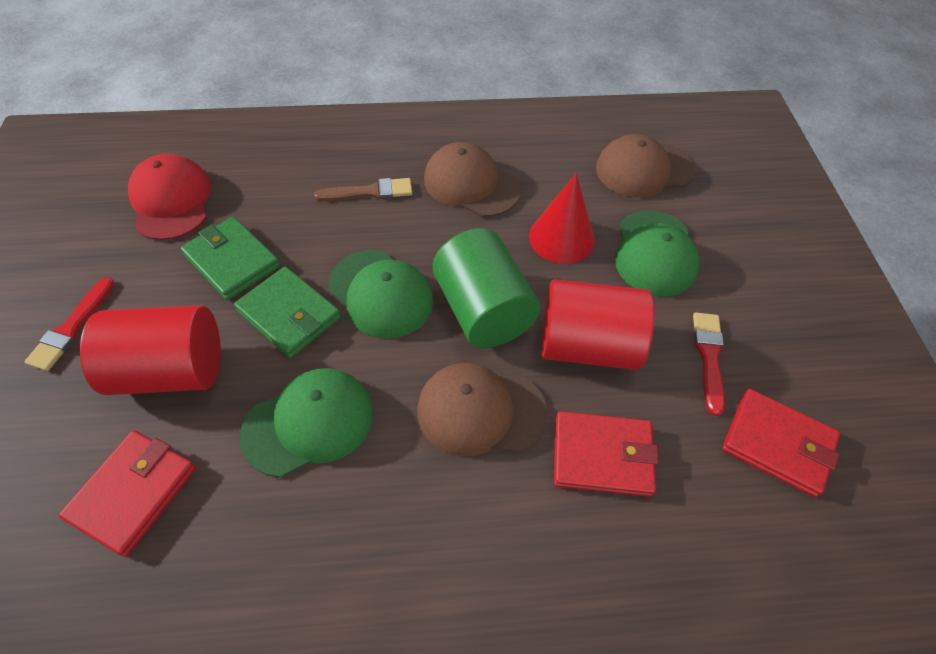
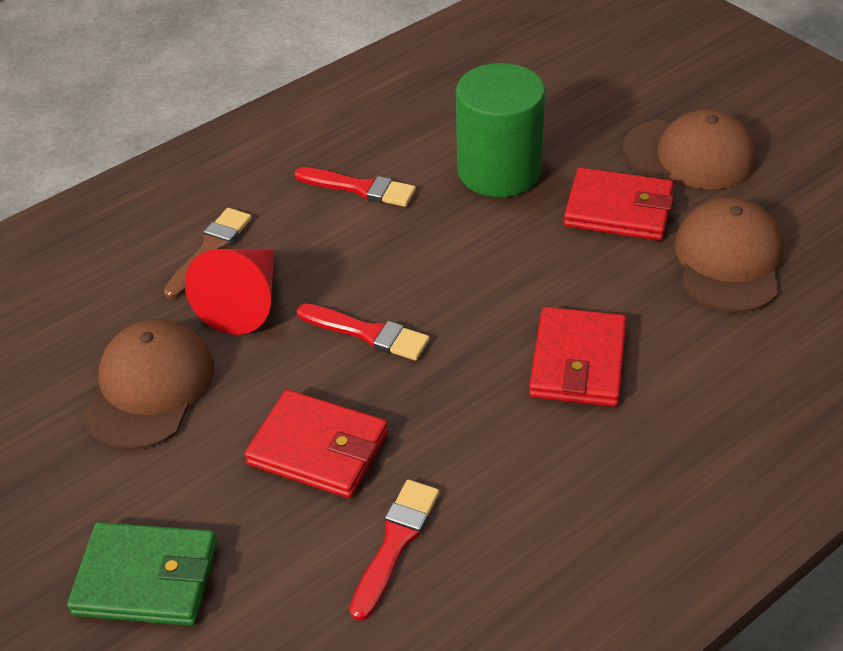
green cap: 3 -> 0
green wallet: 2 -> 1
red brush: 2 -> 3
red cap: 1 -> 0
red cylinder: 2 -> 0

